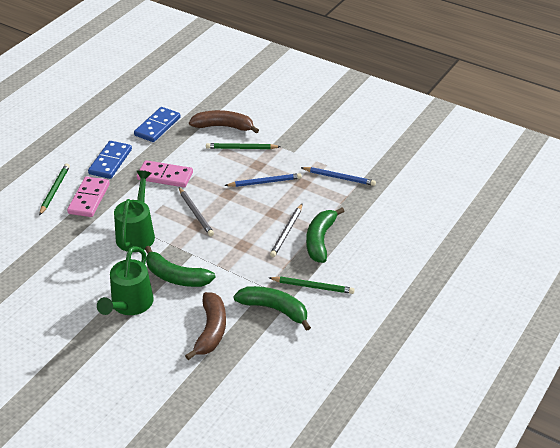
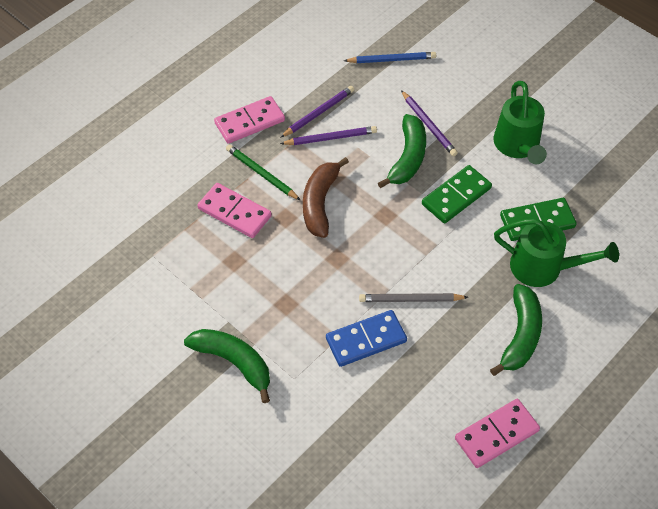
blue domino: 2 -> 1
blue pencil: 2 -> 1
brown banana: 2 -> 1
green domino: 0 -> 2
green pencil: 3 -> 1
grey pencil: 2 -> 1
pink domino: 2 -> 3
purple pencil: 0 -> 3

